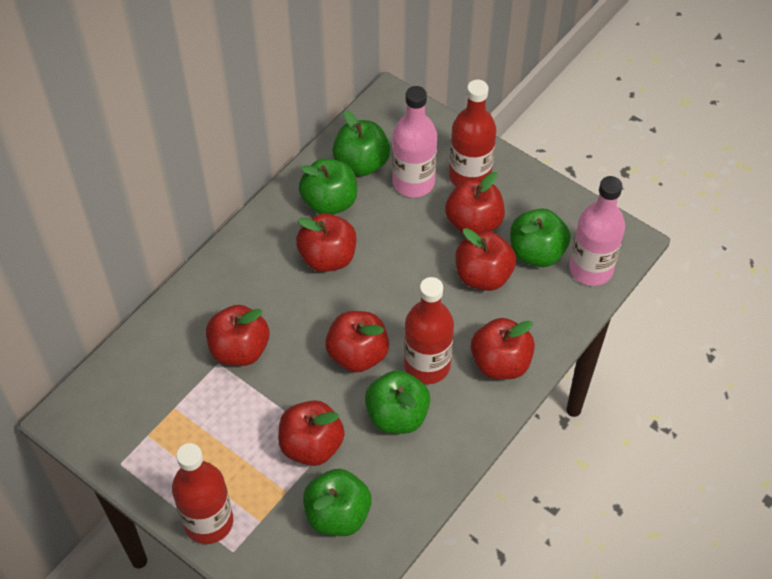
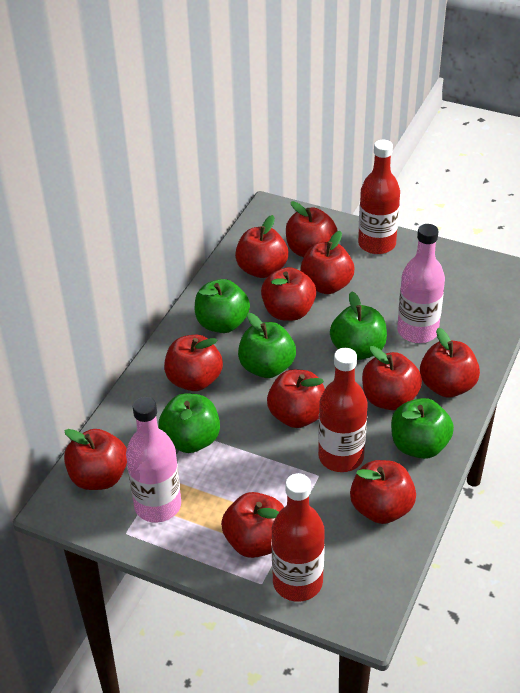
red apple: 7 -> 11

